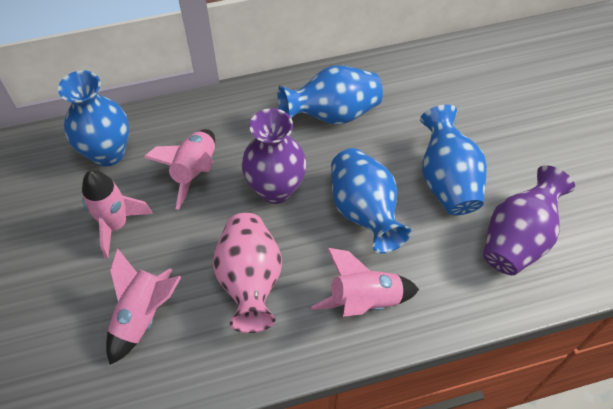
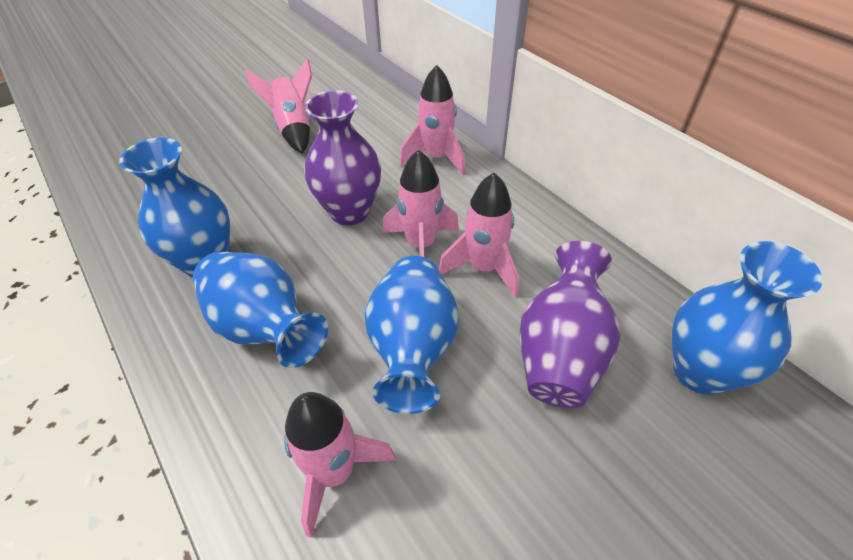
pink rocket: 4 -> 5
pink vase: 1 -> 0

